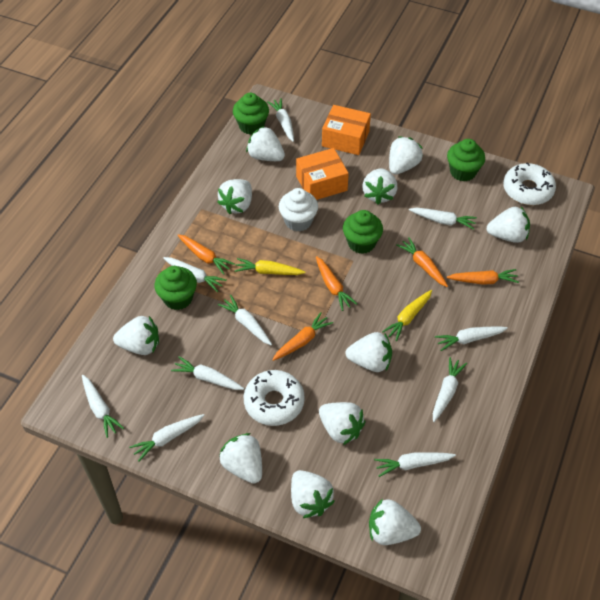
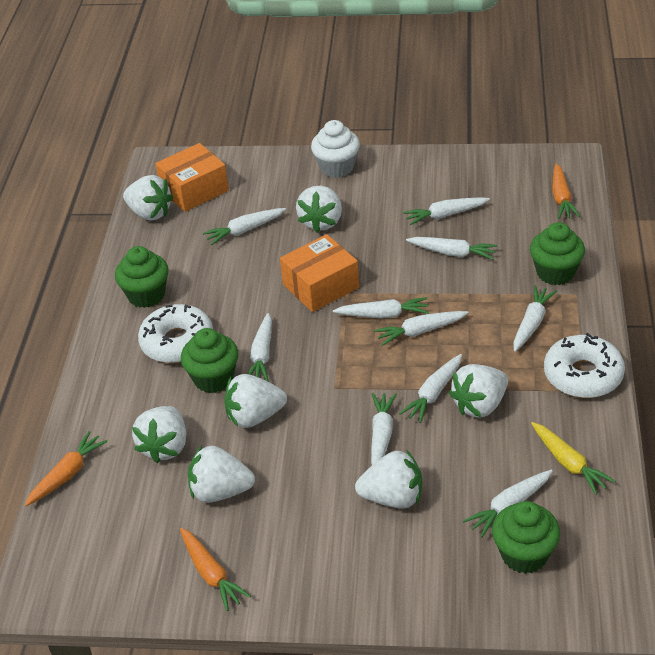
orange carrot: 5 -> 3
white strawberry: 11 -> 7
yellow carrot: 2 -> 1

